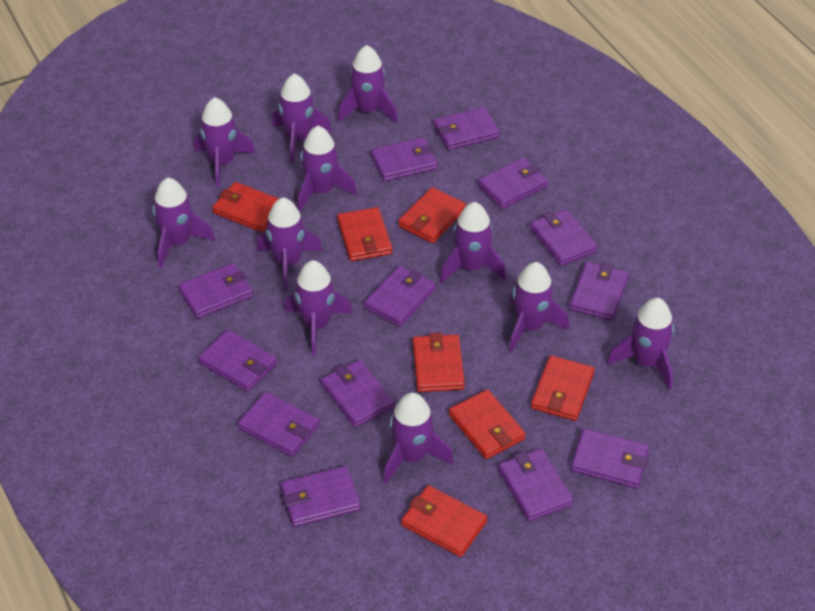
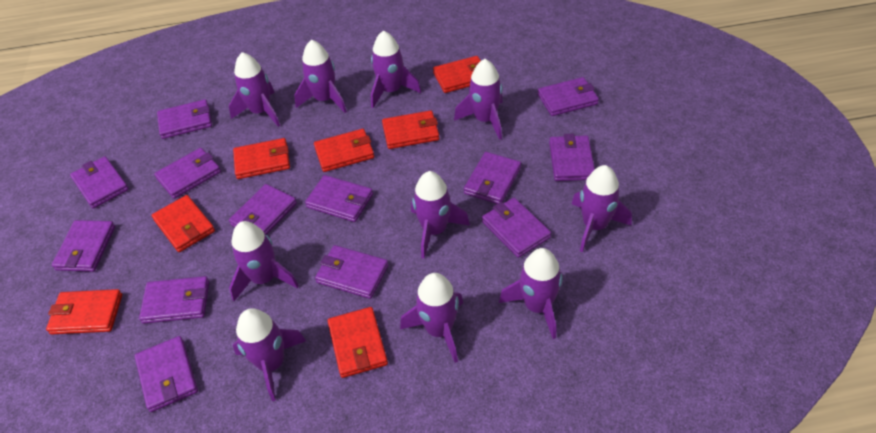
purple rocket: 11 -> 10

